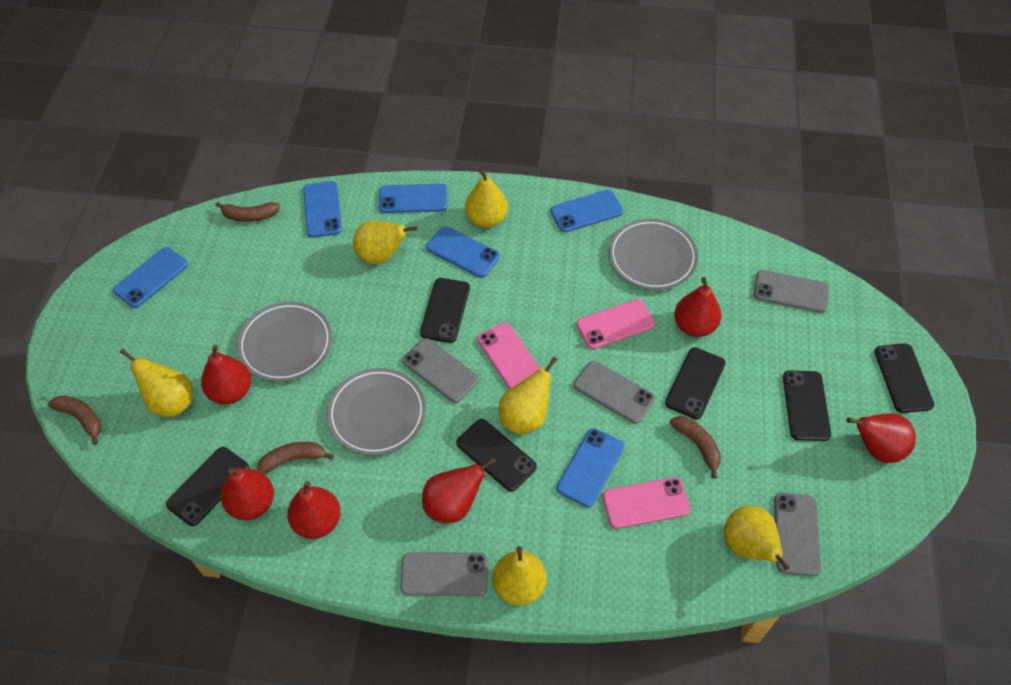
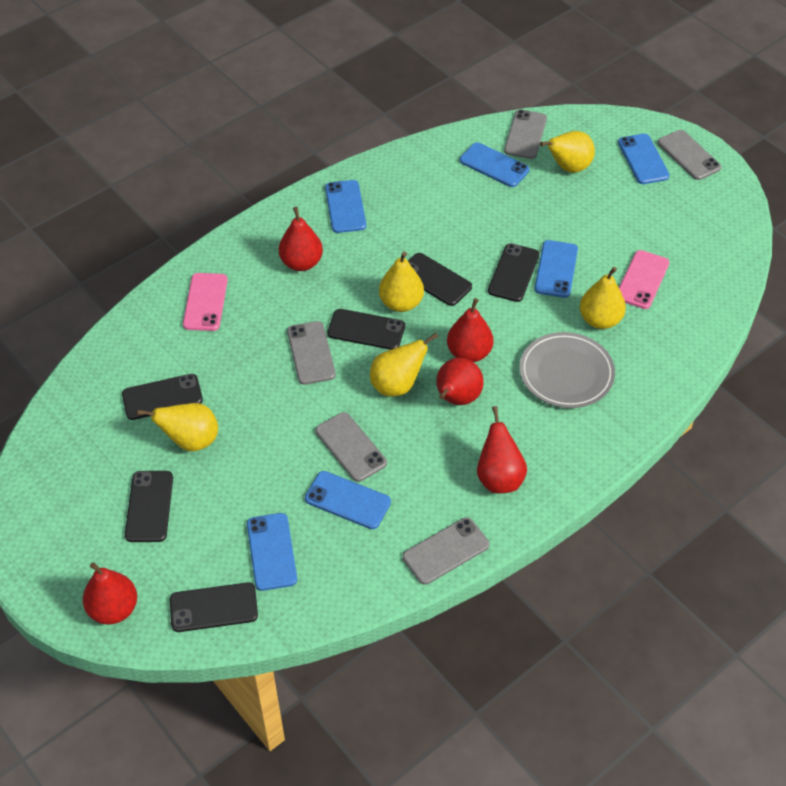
brown banana: 4 -> 0
grey plate: 3 -> 1
pink phone: 3 -> 2
red pear: 6 -> 5
yellow pear: 6 -> 5

